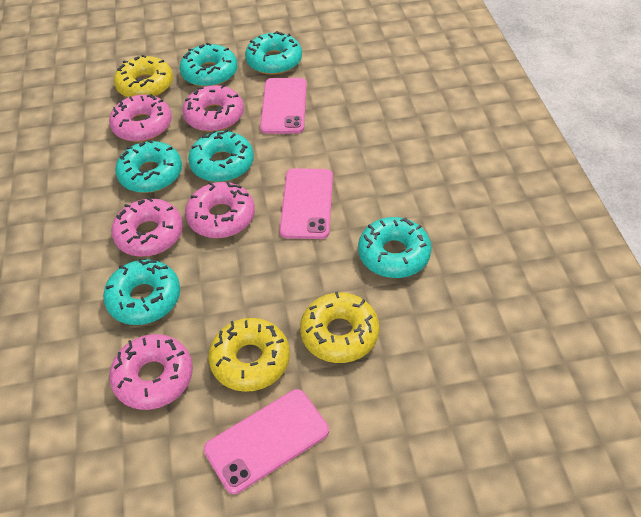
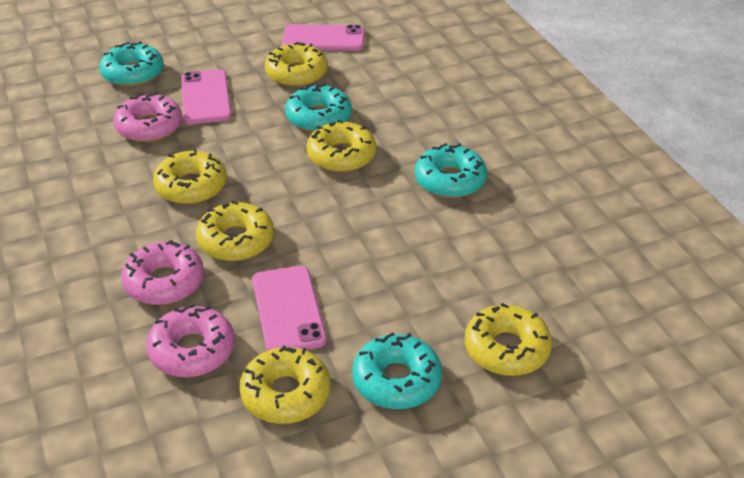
pink donut: 5 -> 3
turquoise donut: 6 -> 4
yellow donut: 3 -> 6

